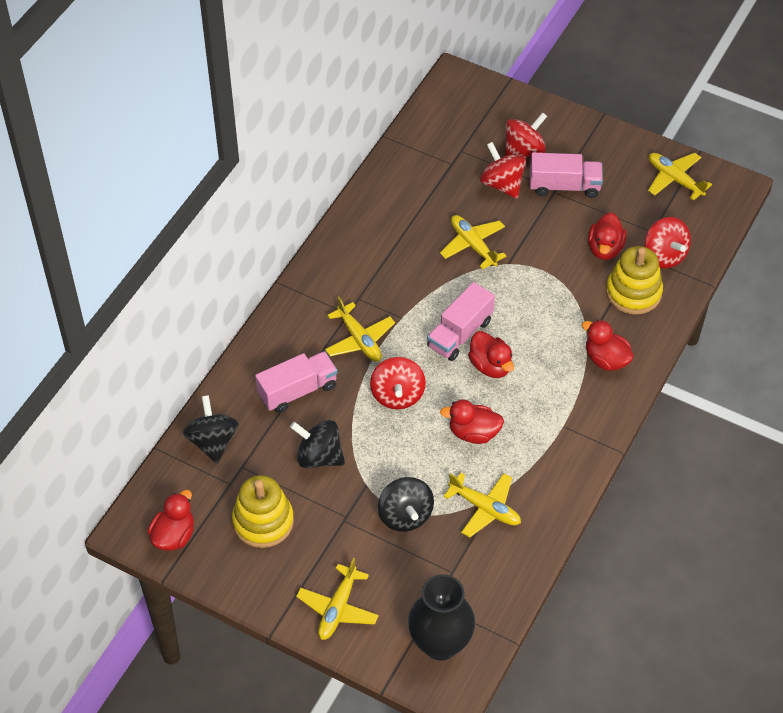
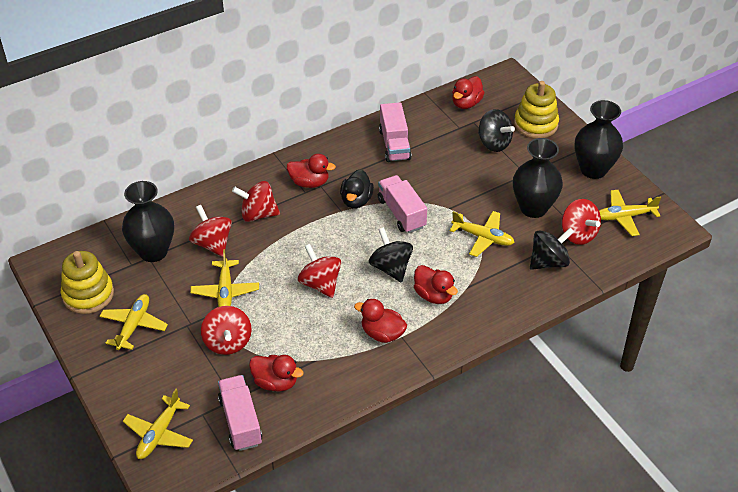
black duck: 0 -> 1
black vase: 1 -> 3
red spinning top: 4 -> 5

